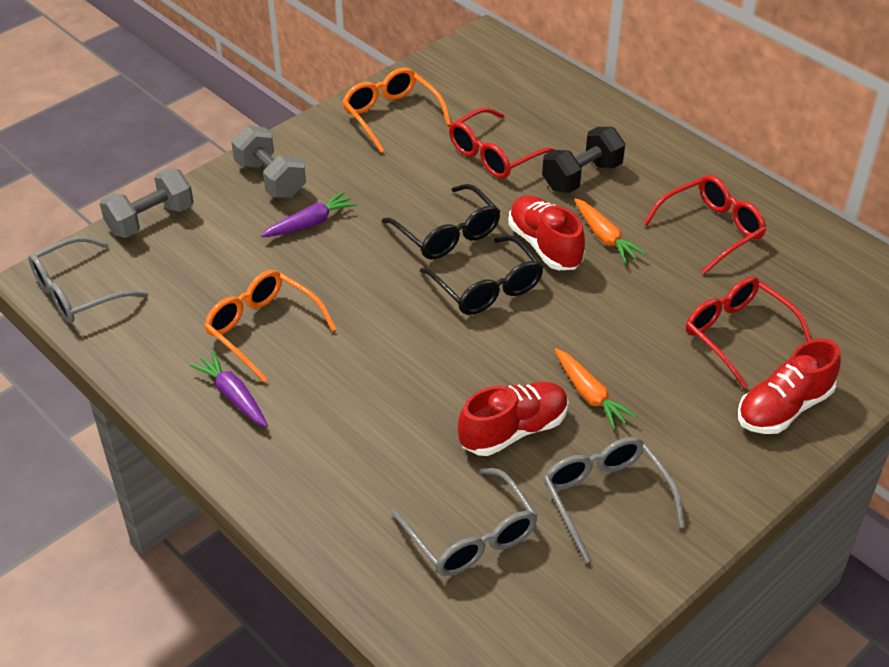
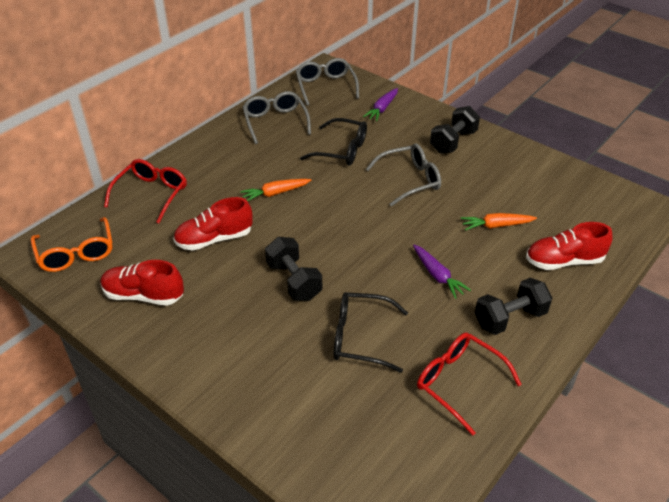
black dumbbell: 1 -> 3
grey dumbbell: 2 -> 0
orange glasses: 2 -> 1
red glasses: 3 -> 2

